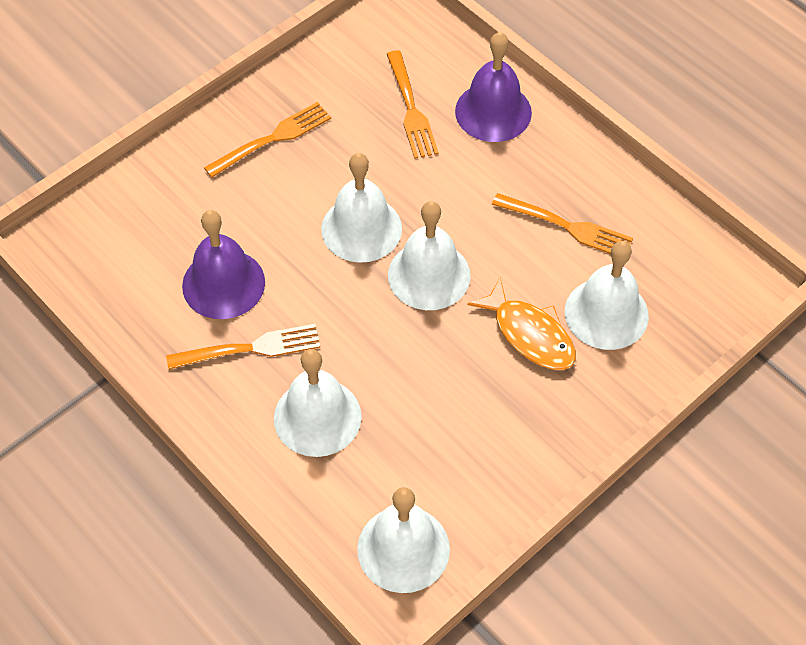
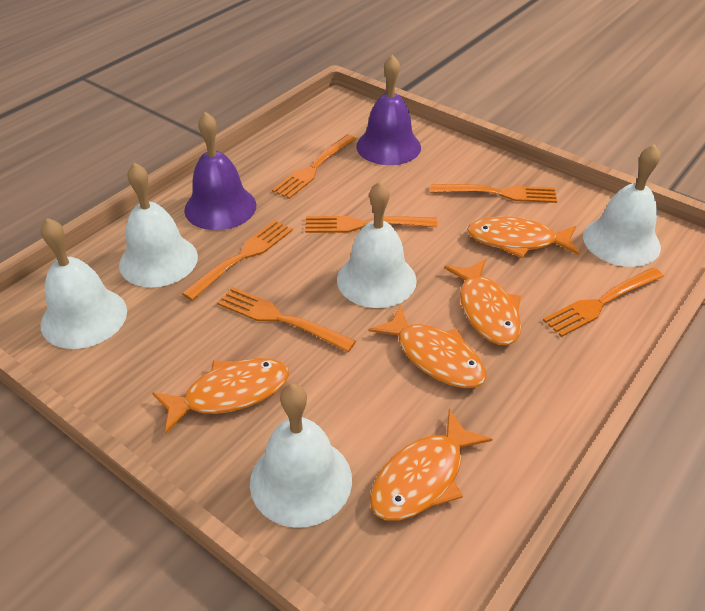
orange fish: 1 -> 5
orange fork: 4 -> 6

